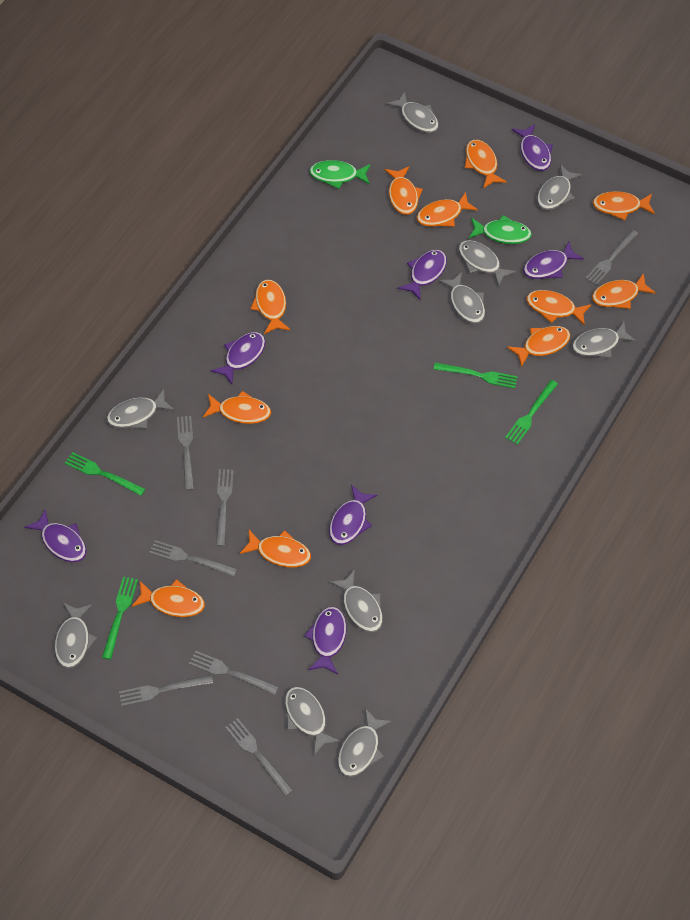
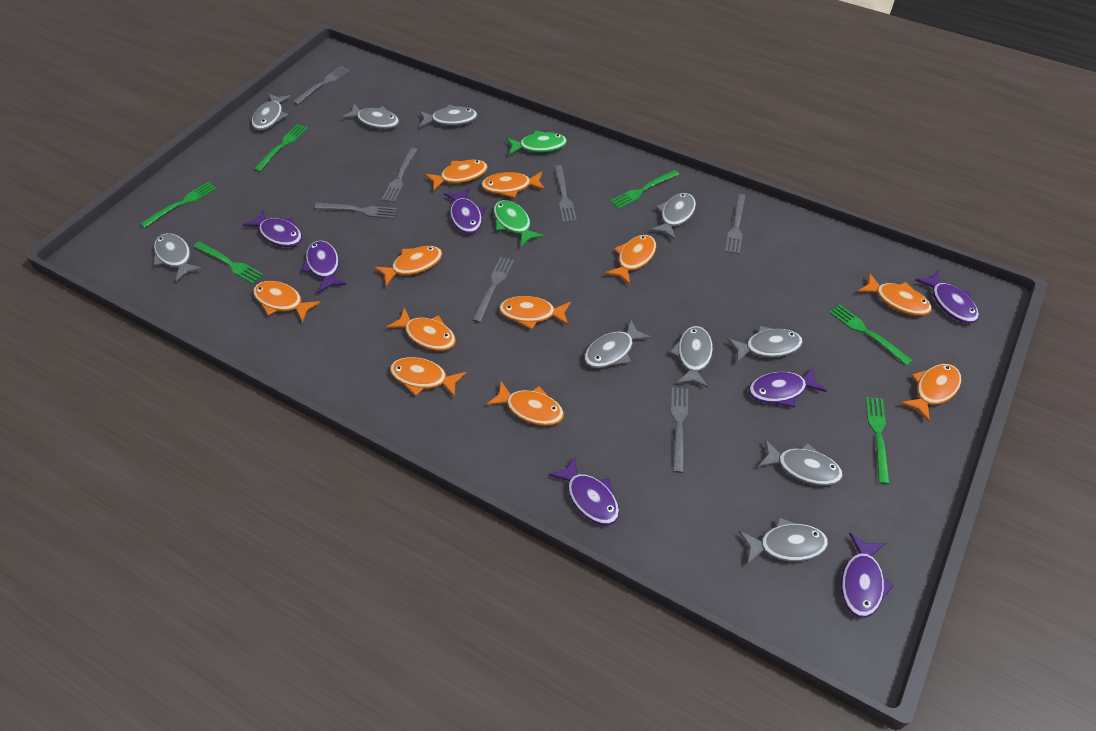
green fork: 4 -> 6

